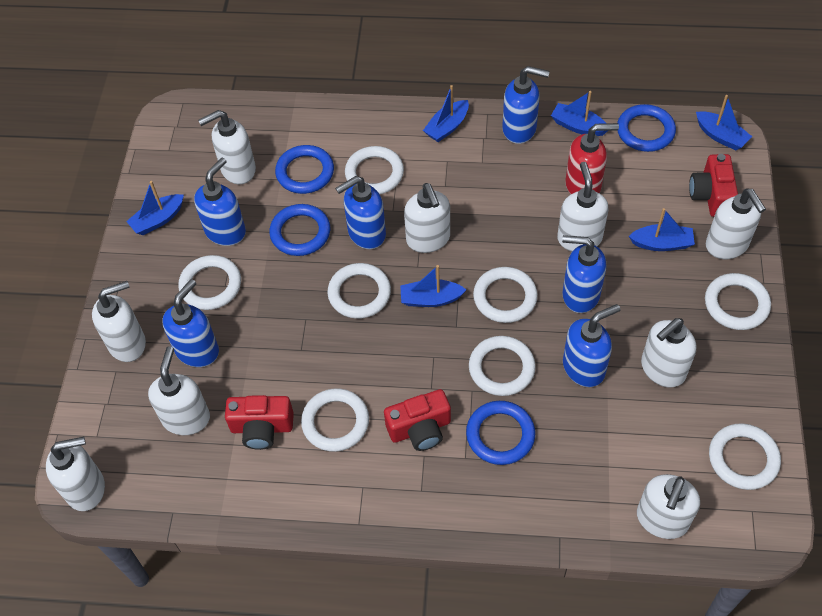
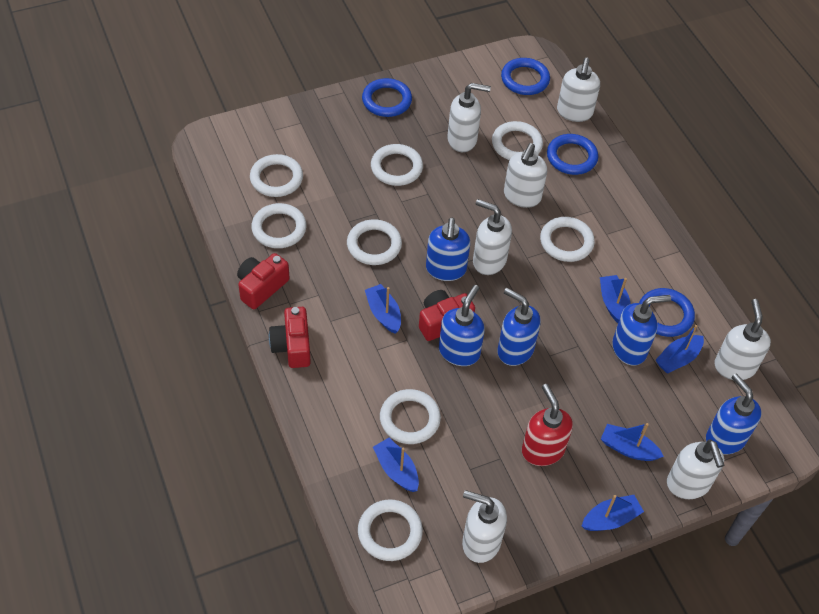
blue soap dispenser: 6 -> 5
white soap dispenser: 9 -> 7

